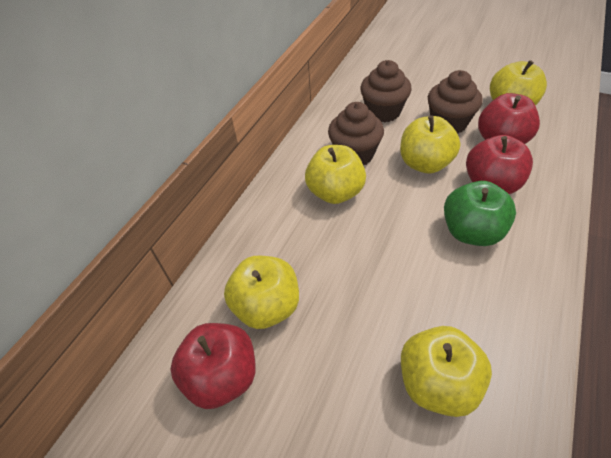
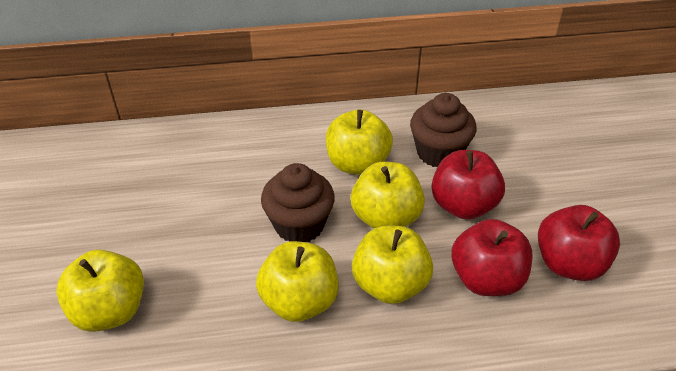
brown cupcake: 3 -> 2
green apple: 1 -> 0

